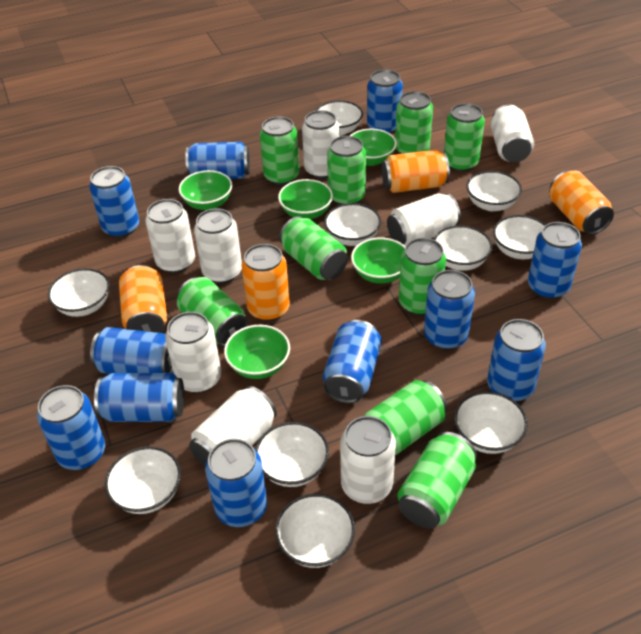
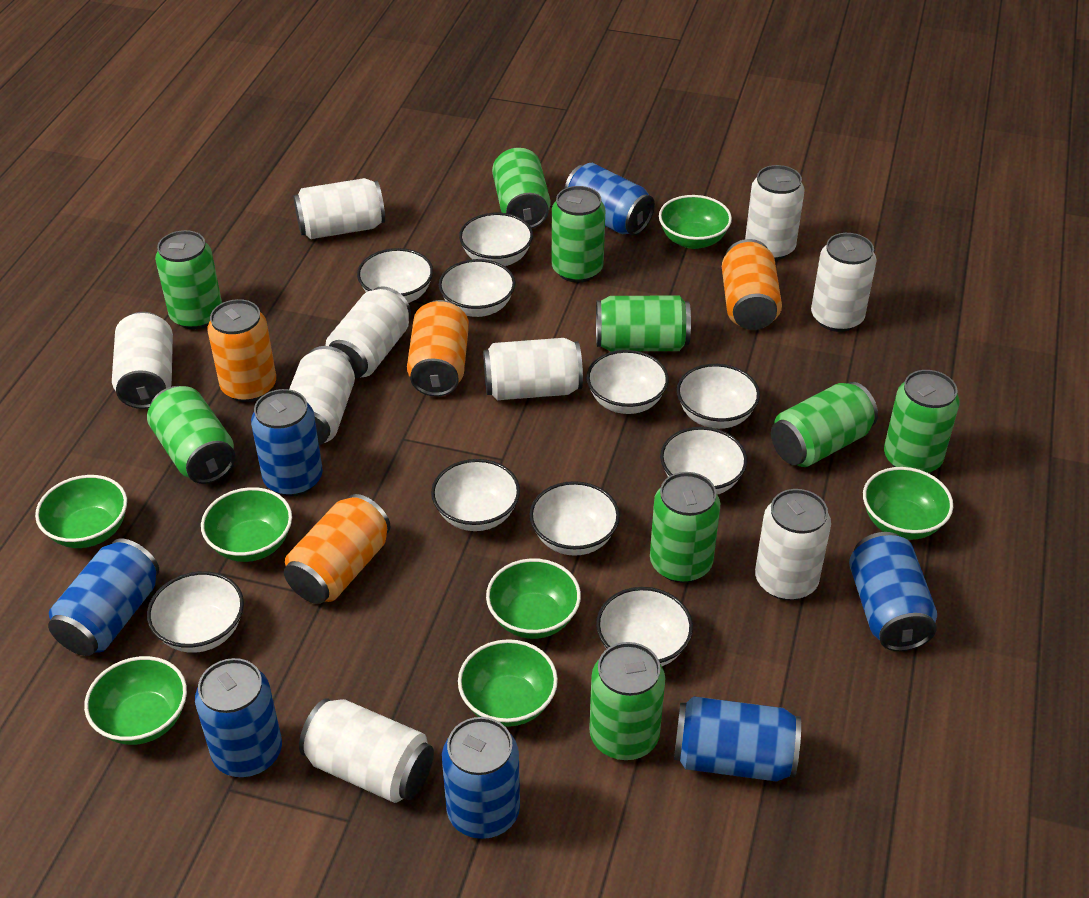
blue can: 11 -> 7
green bowl: 5 -> 7
white can: 8 -> 9

